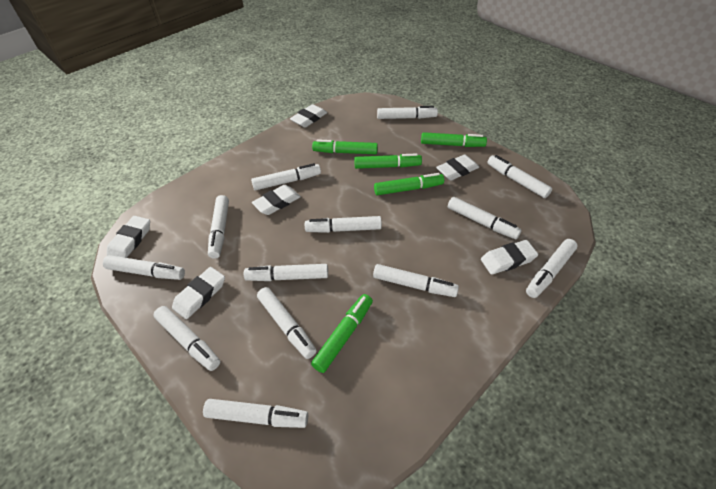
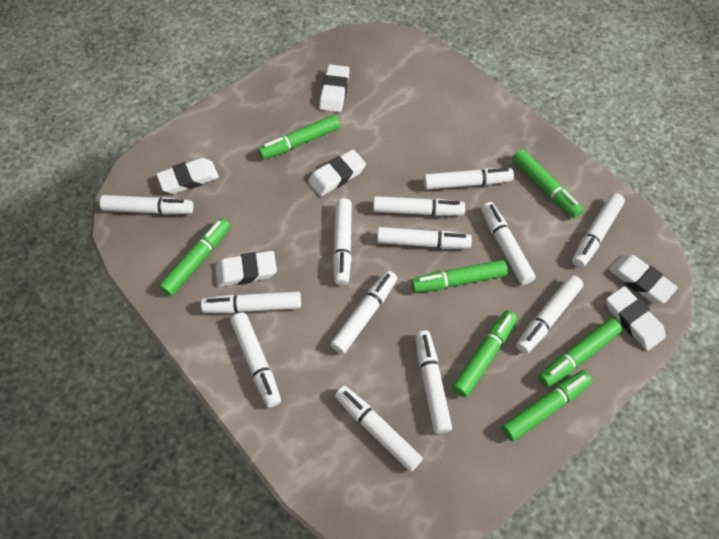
green marker: 5 -> 7

